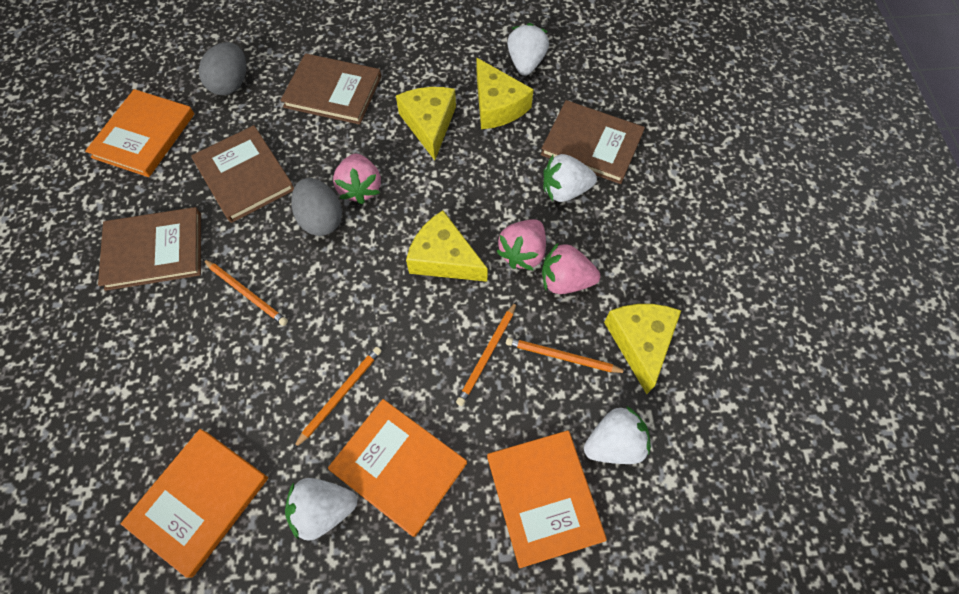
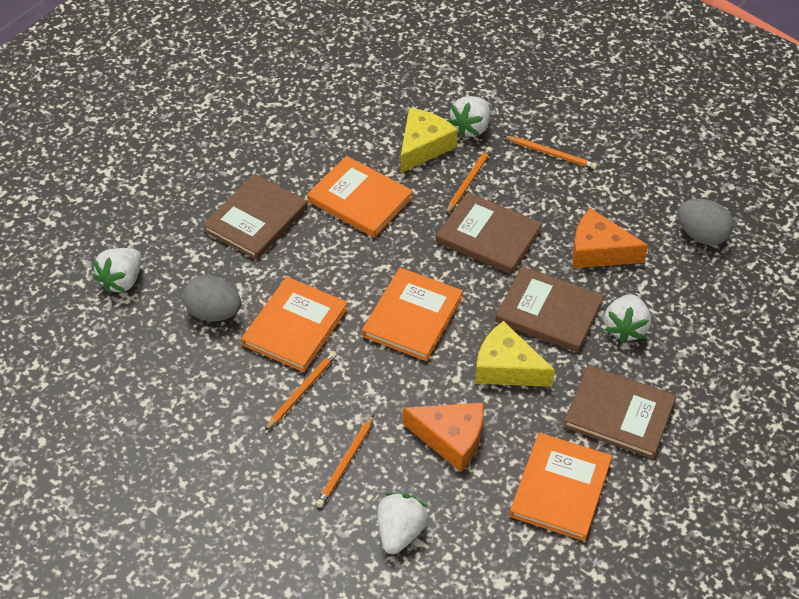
orange cheese: 0 -> 2
pink strawberry: 3 -> 0
yellow cheese: 4 -> 2

